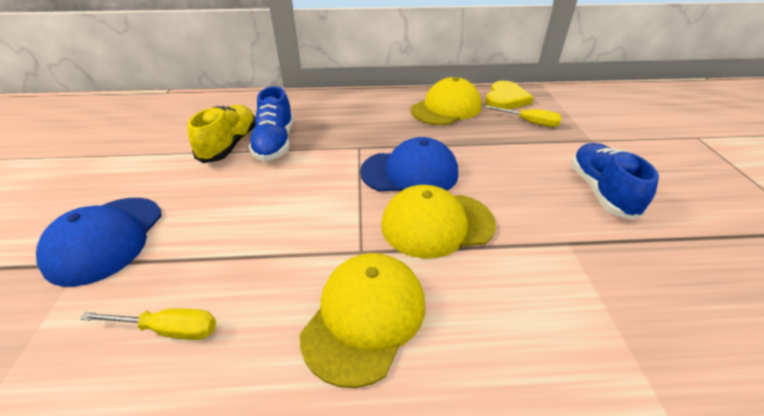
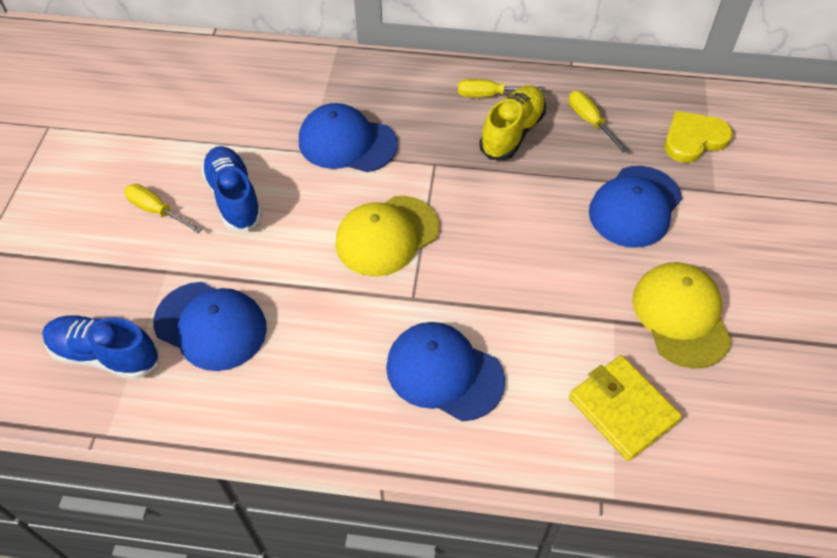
blue cap: 2 -> 4
yellow cap: 3 -> 2
yellow screwdriver: 2 -> 3
yellow wallet: 0 -> 1

